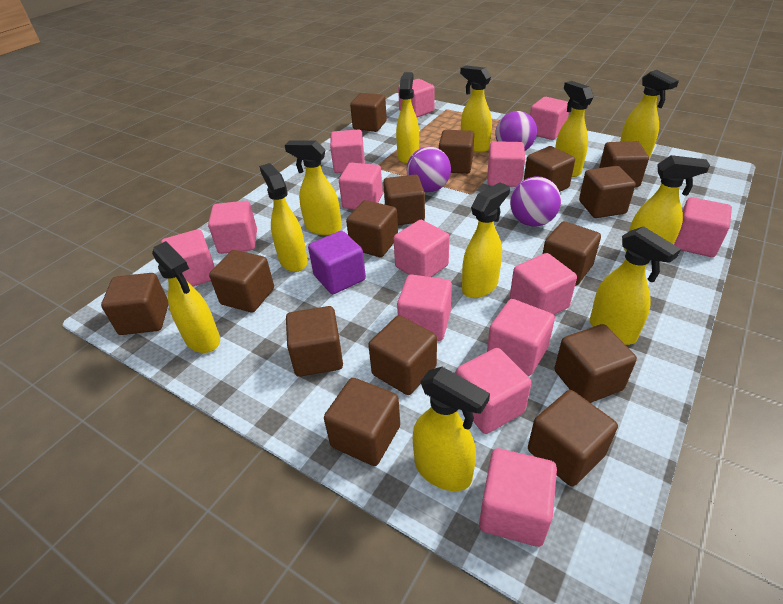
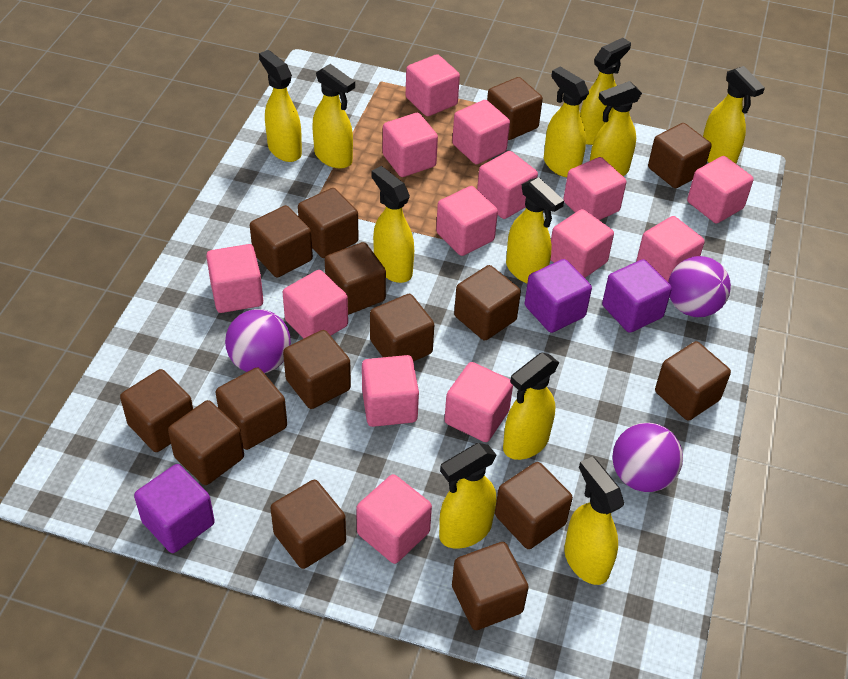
purple cube: 1 -> 3

